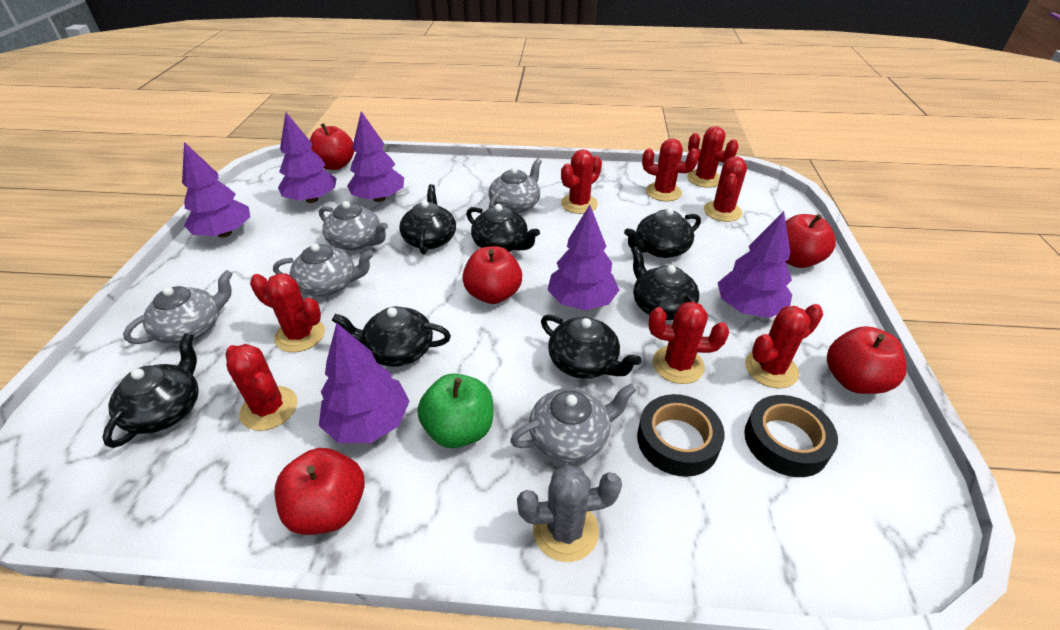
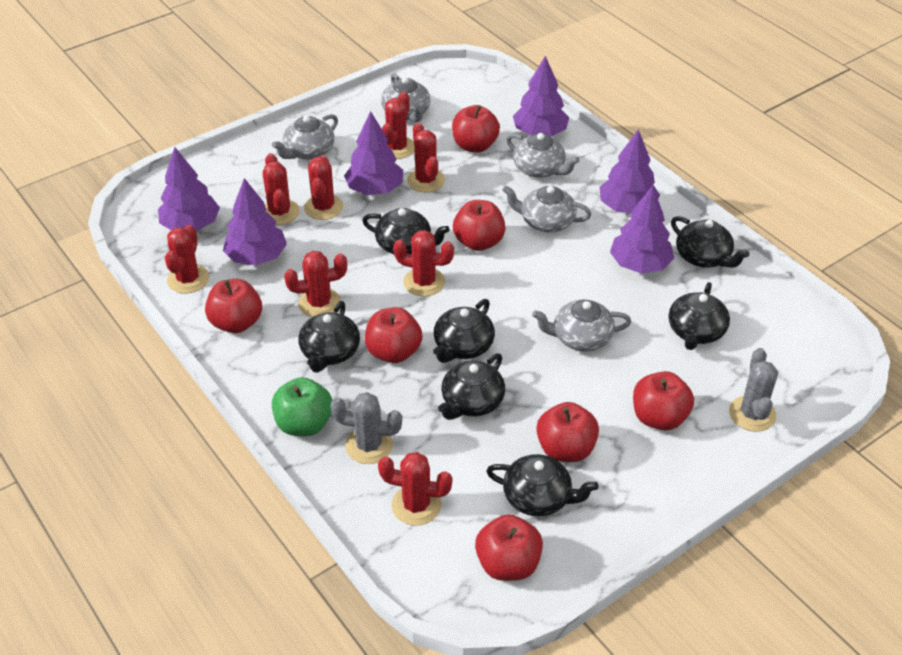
black tape: 2 -> 0
grey cactus: 1 -> 2
red apple: 5 -> 7

